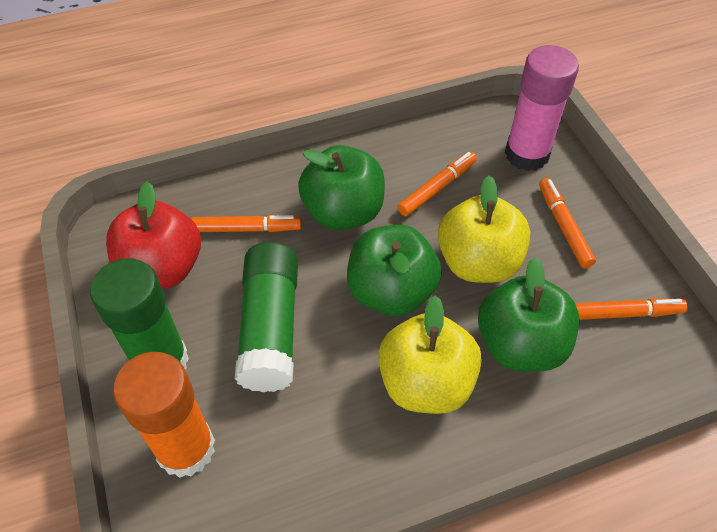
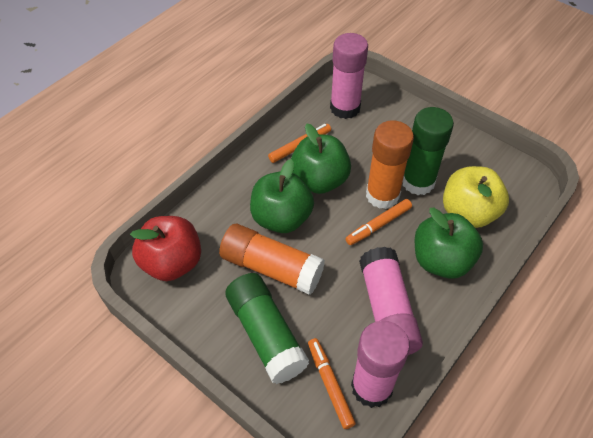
orange glue stick: 1 -> 2
orange marker: 4 -> 3
pink glue stick: 1 -> 3
yellow apple: 2 -> 1

